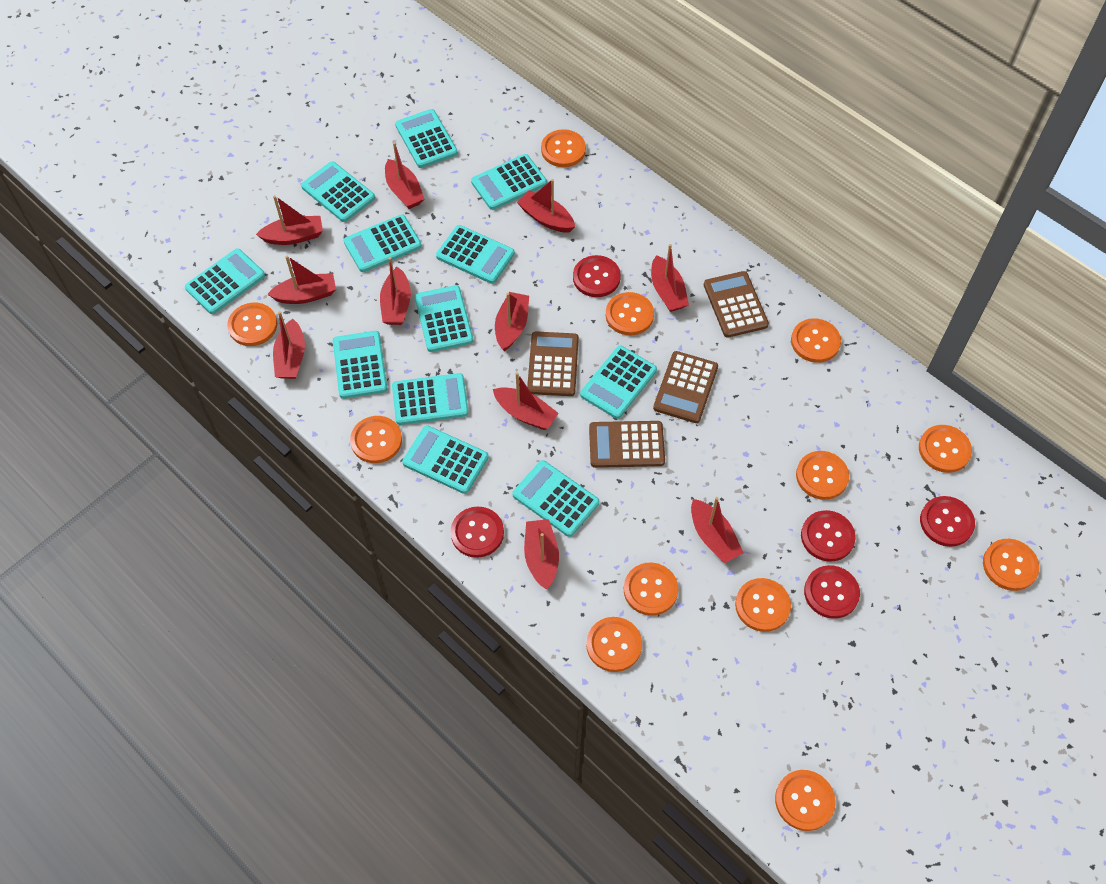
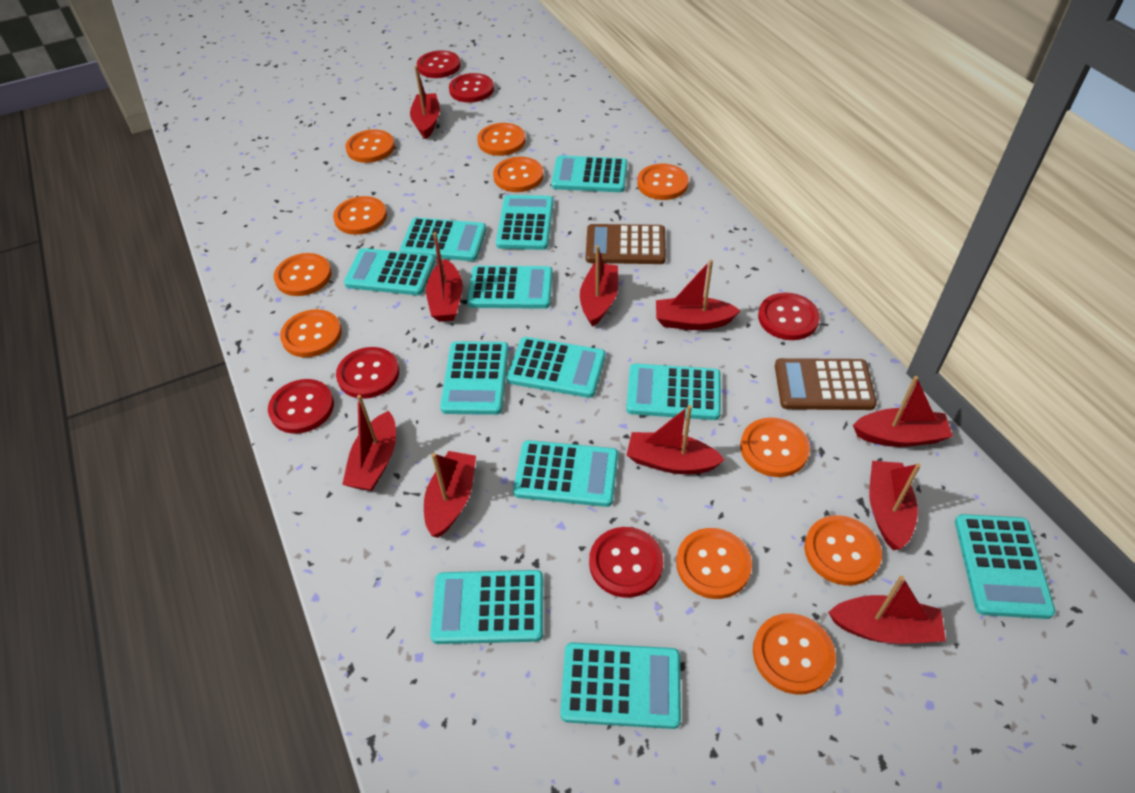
brown calculator: 4 -> 2
orange button: 12 -> 11
red boat: 11 -> 10
red button: 5 -> 6

